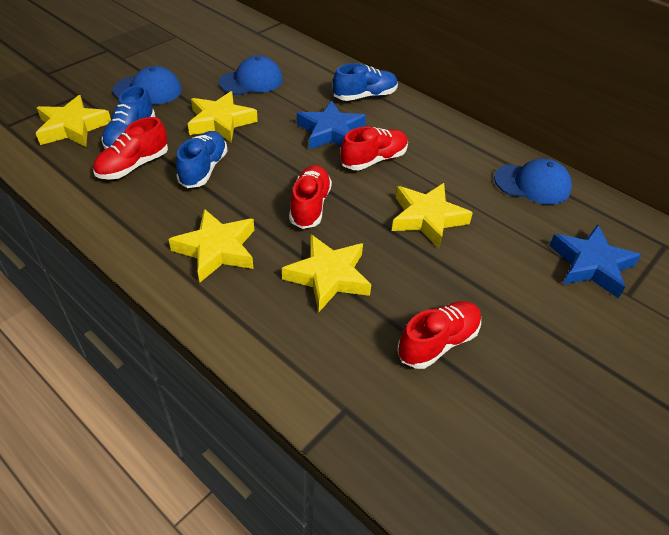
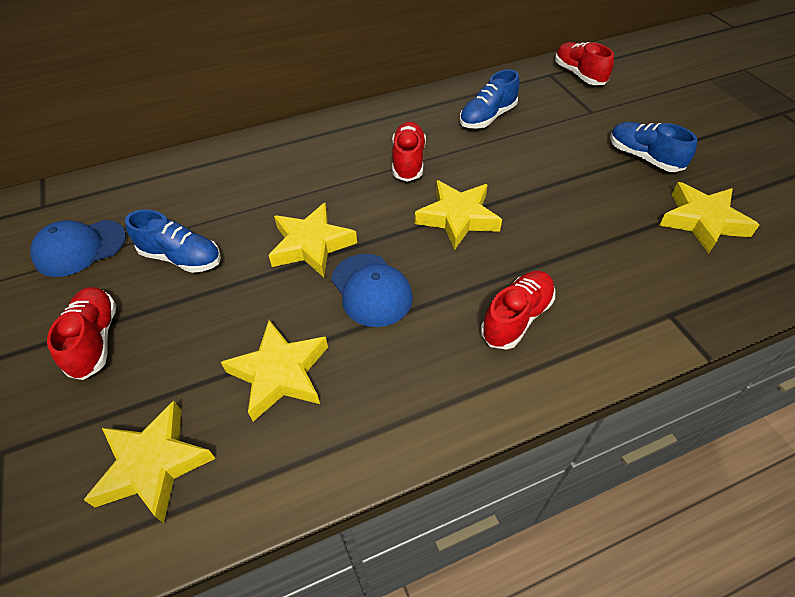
blue cap: 3 -> 2
blue star: 2 -> 0

